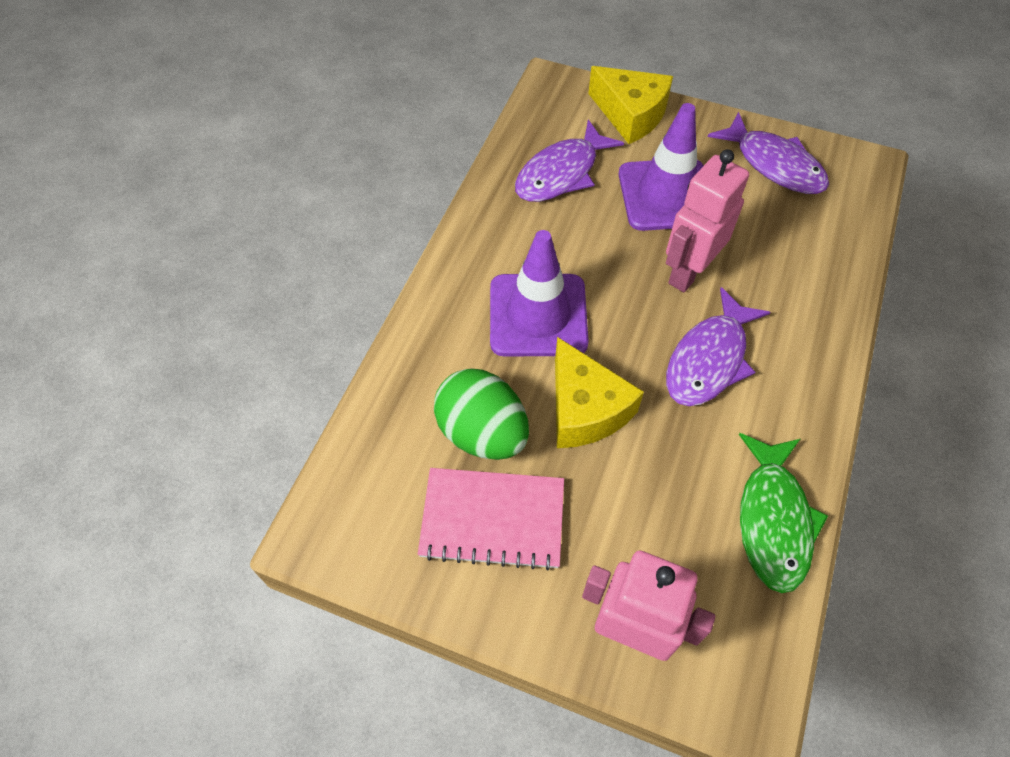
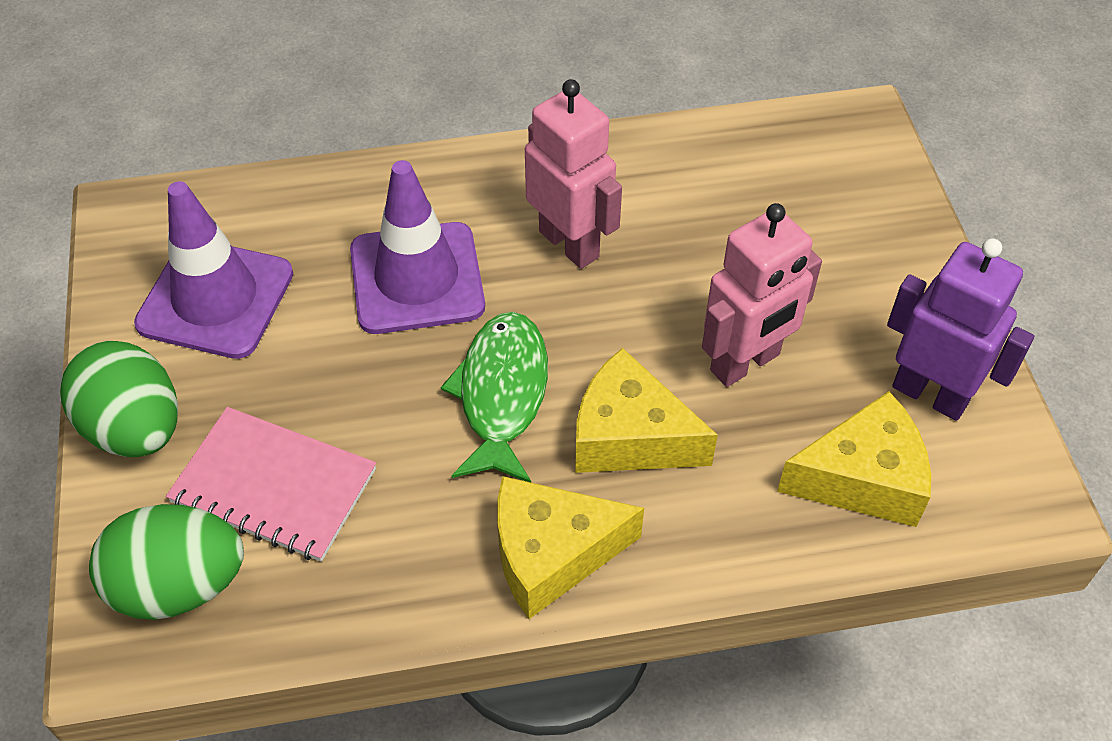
green egg: 1 -> 2
purple fish: 3 -> 0
purple robot: 0 -> 1
yellow cheese: 2 -> 3

